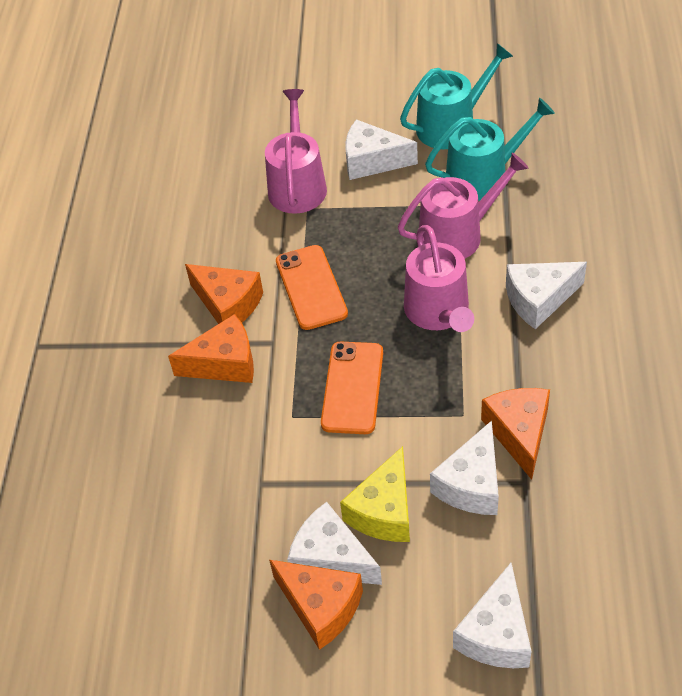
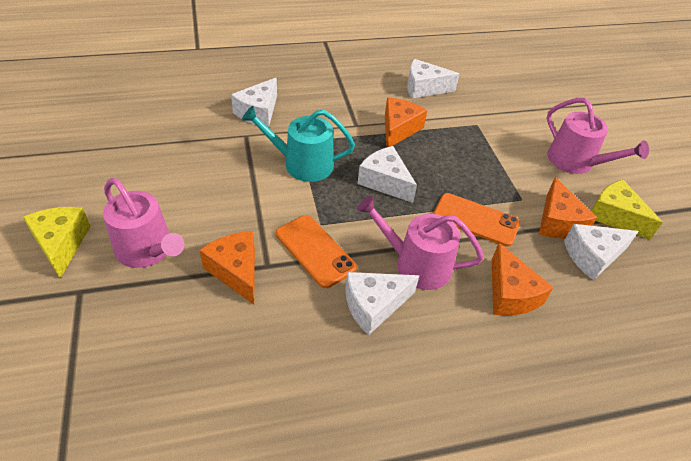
turquoise watering can: 2 -> 1
yellow cheese: 1 -> 2

